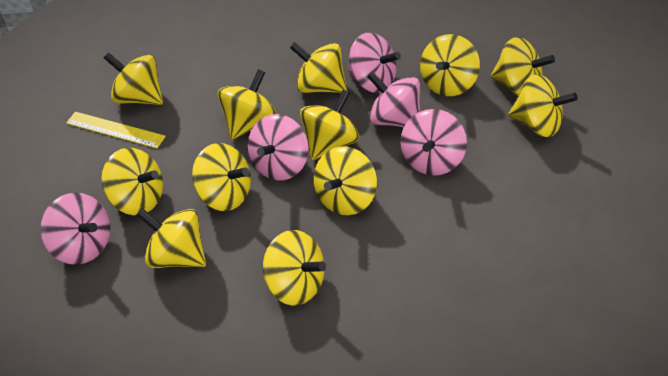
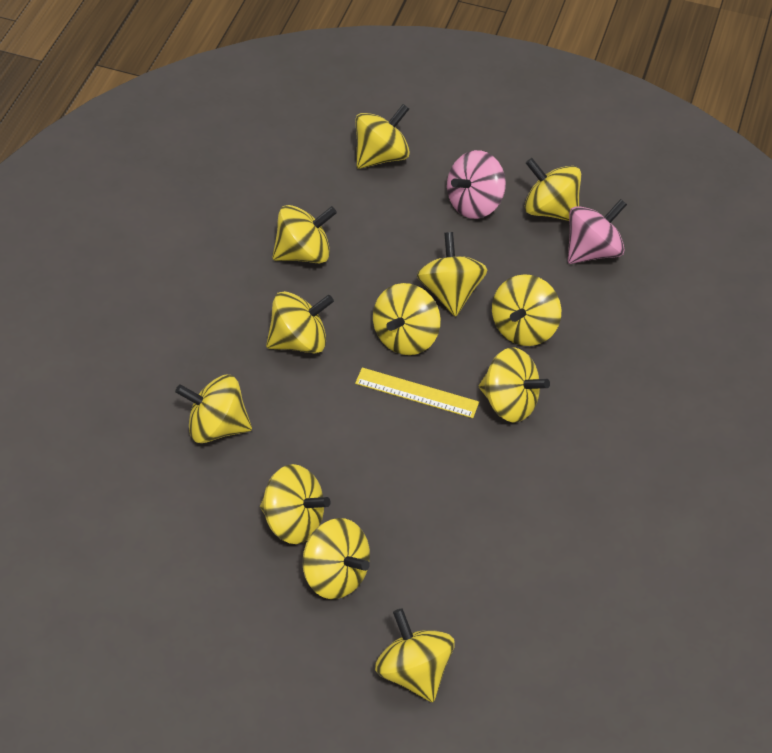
pink spinning top: 5 -> 2

